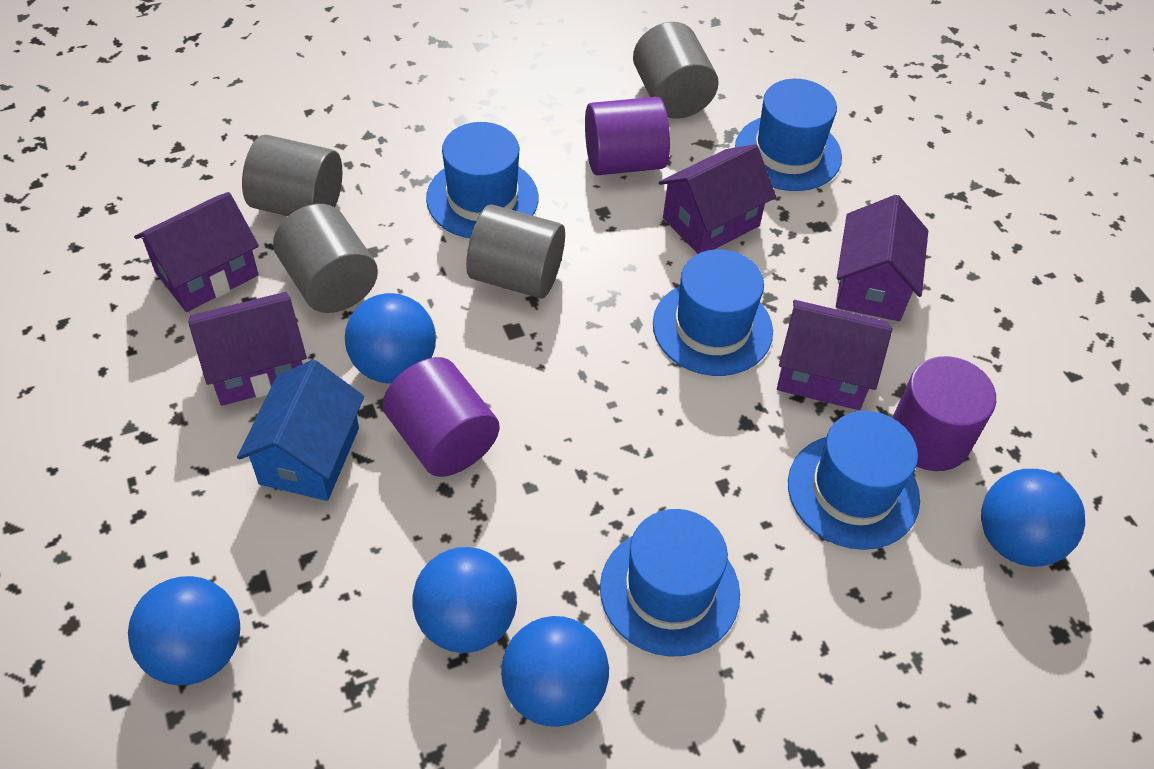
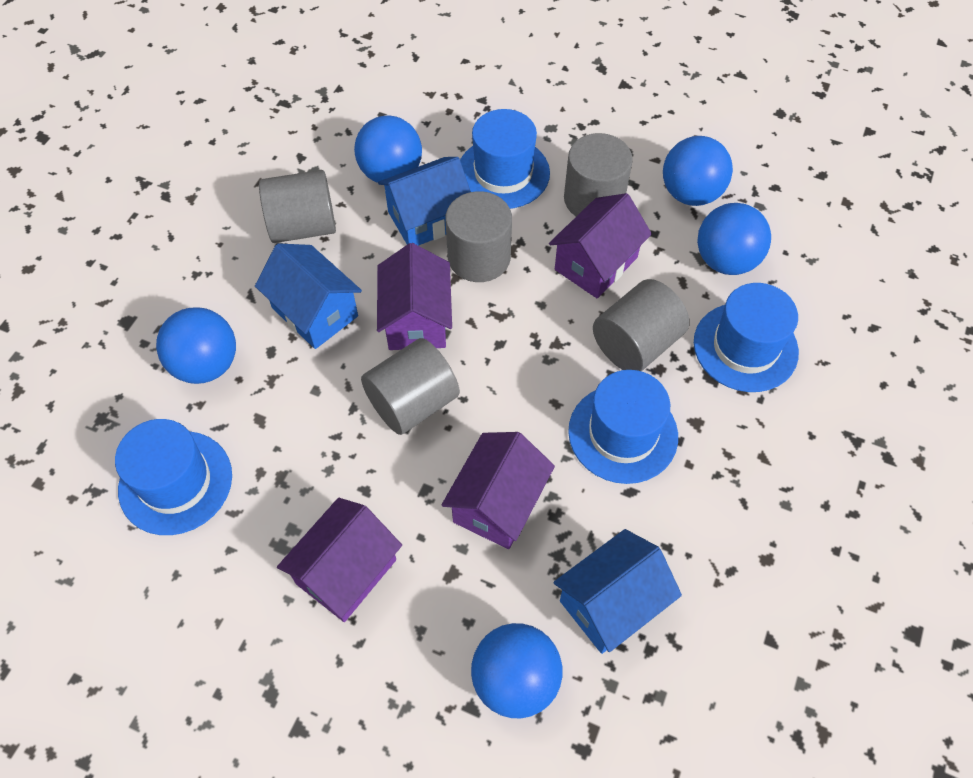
blue hat: 5 -> 4
blue house: 1 -> 3
grey cylinder: 4 -> 5
purple cylinder: 3 -> 0
purple house: 5 -> 4

